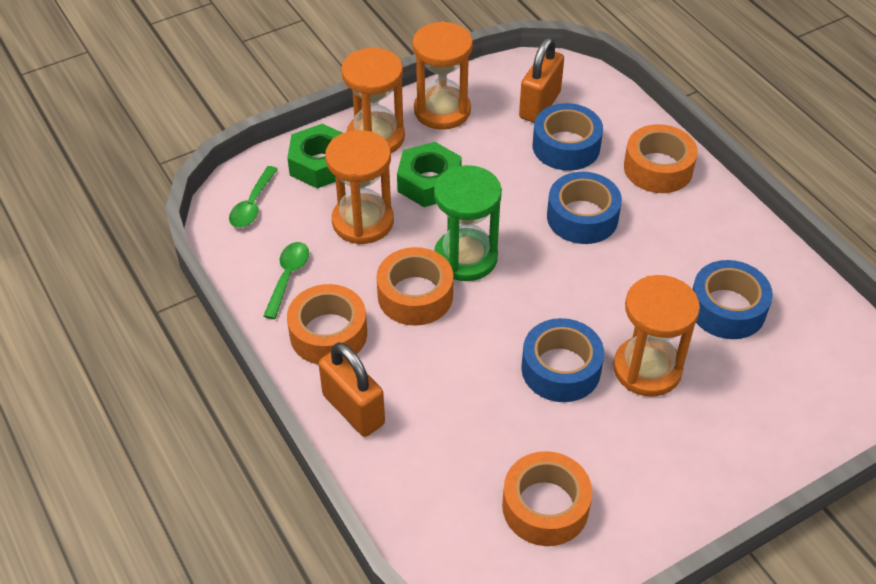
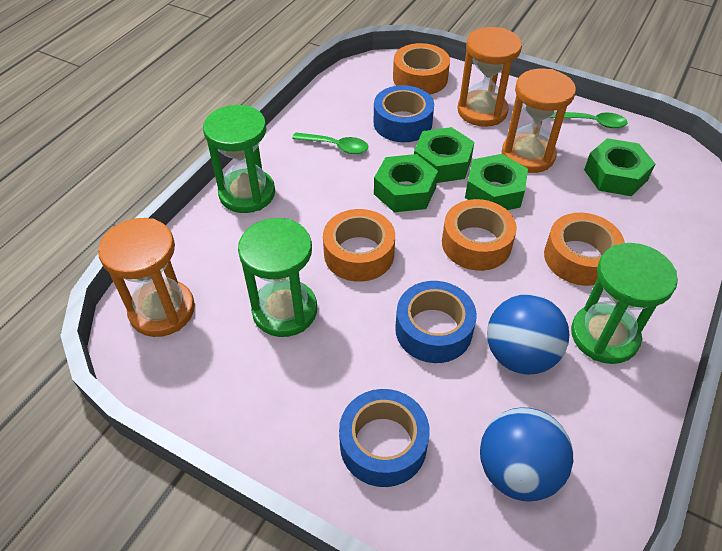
blue ball: 0 -> 2
blue tape: 4 -> 3
green hourglass: 1 -> 3
green nut: 2 -> 4
orange hourglass: 4 -> 3
orange padlock: 2 -> 0

